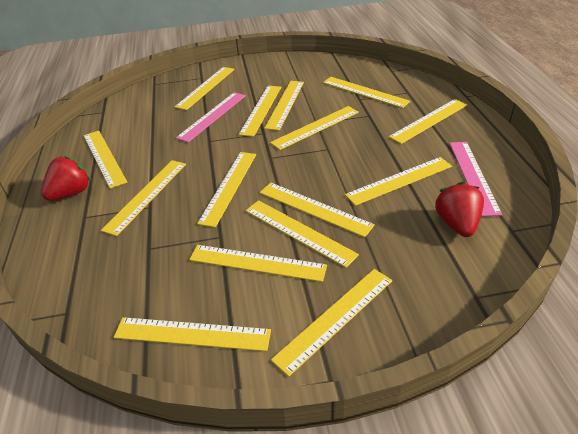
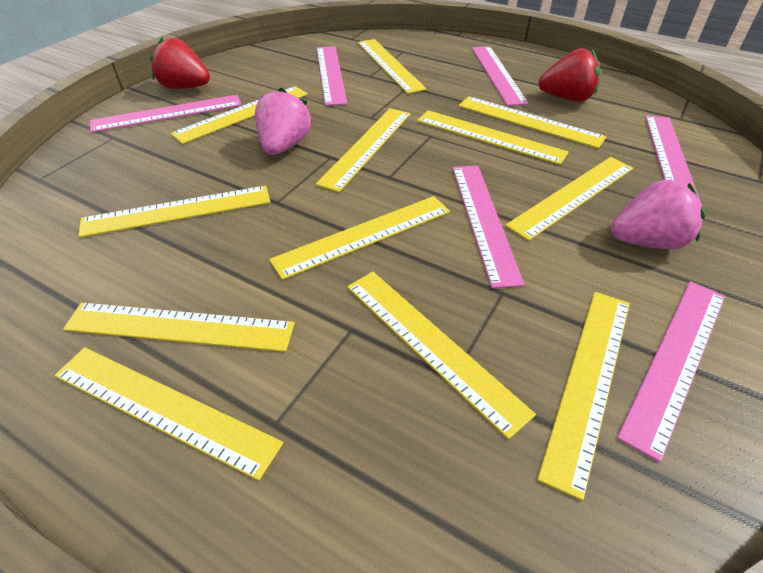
pink ruler: 2 -> 6
pink strawberry: 0 -> 2
yellow ruler: 15 -> 12

